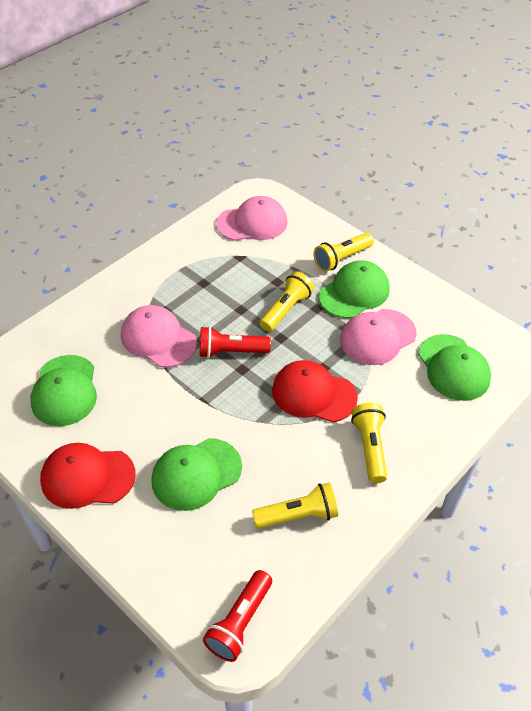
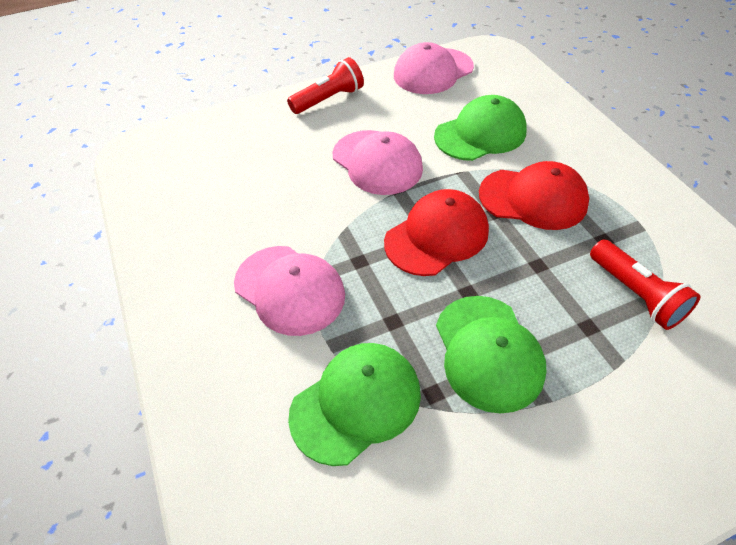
green cap: 4 -> 3
yellow flashlight: 4 -> 0

